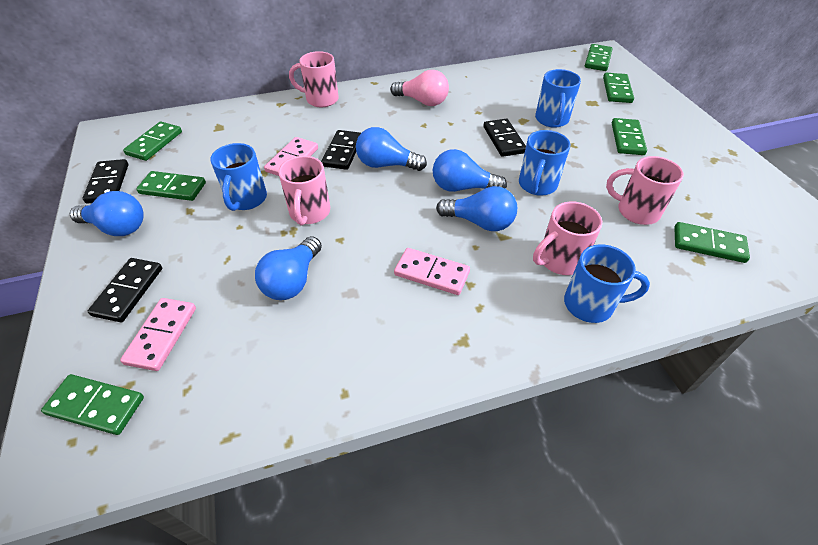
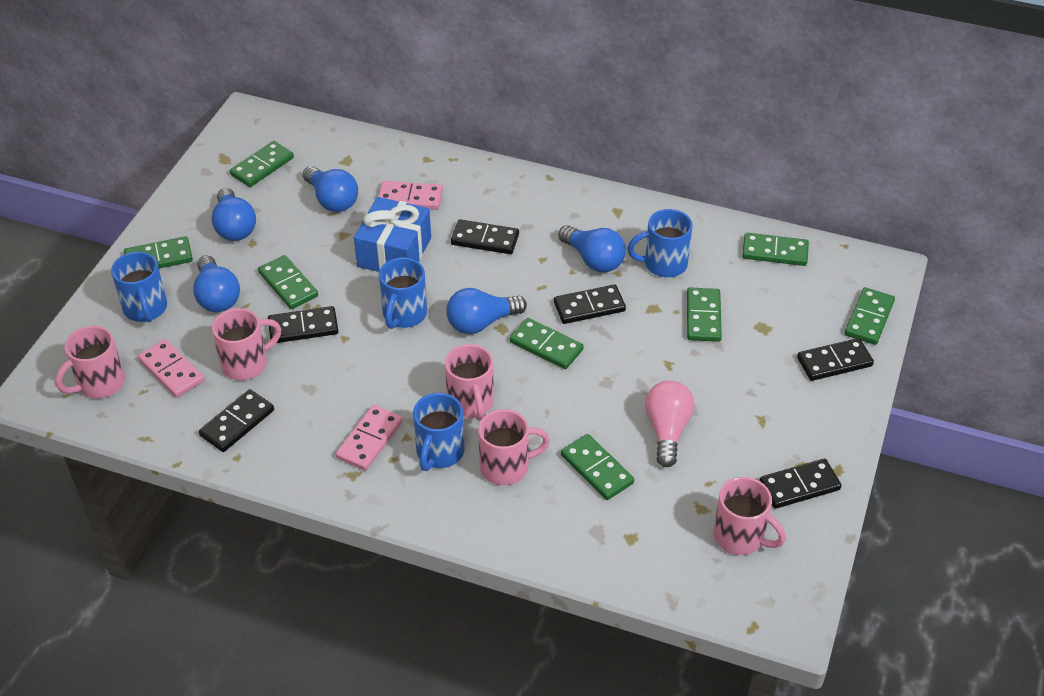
black domino: 4 -> 6
blue gift: 0 -> 1
green domino: 7 -> 8
pink mug: 4 -> 5

